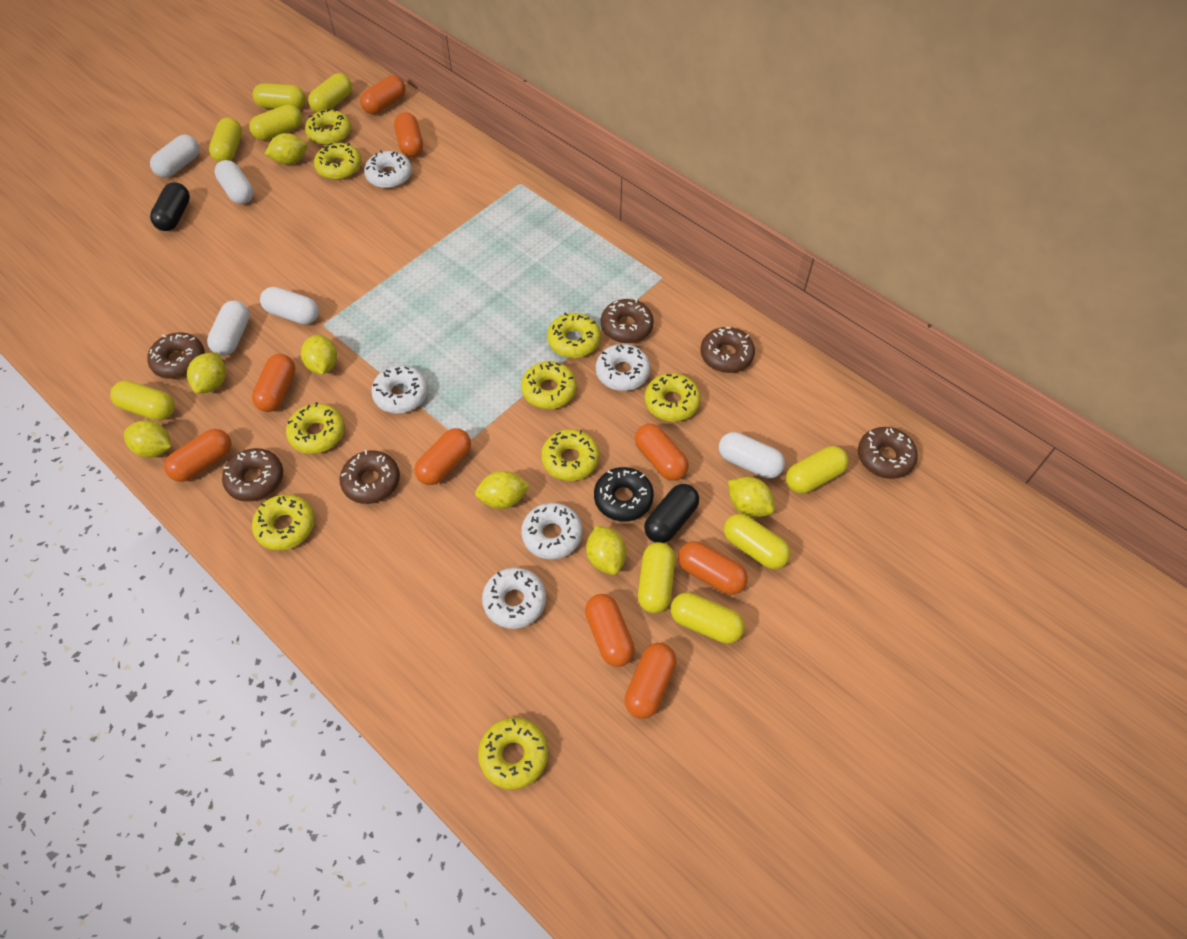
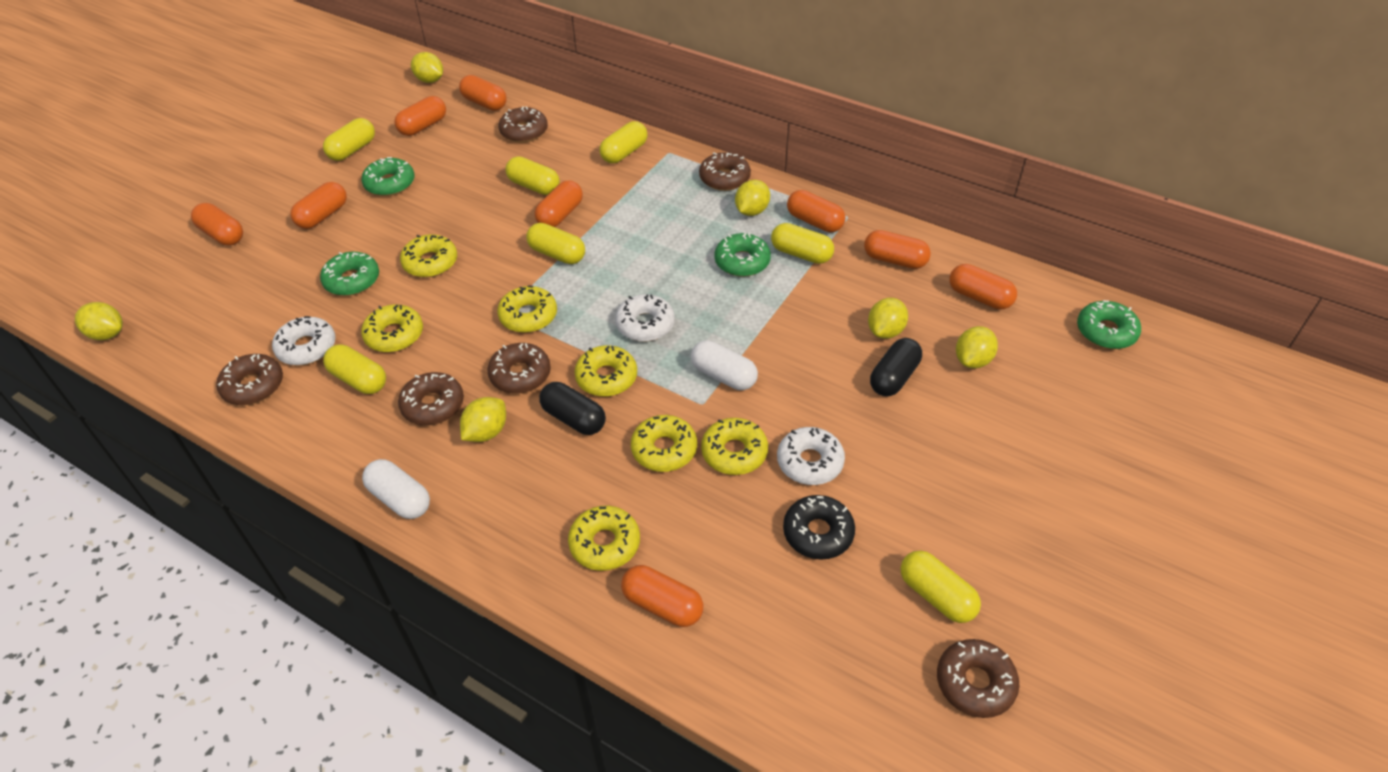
green donut: 0 -> 4
white capsule: 5 -> 2
white donut: 5 -> 3
yellow capsule: 9 -> 7
yellow donut: 9 -> 7
yellow lemon: 7 -> 6

